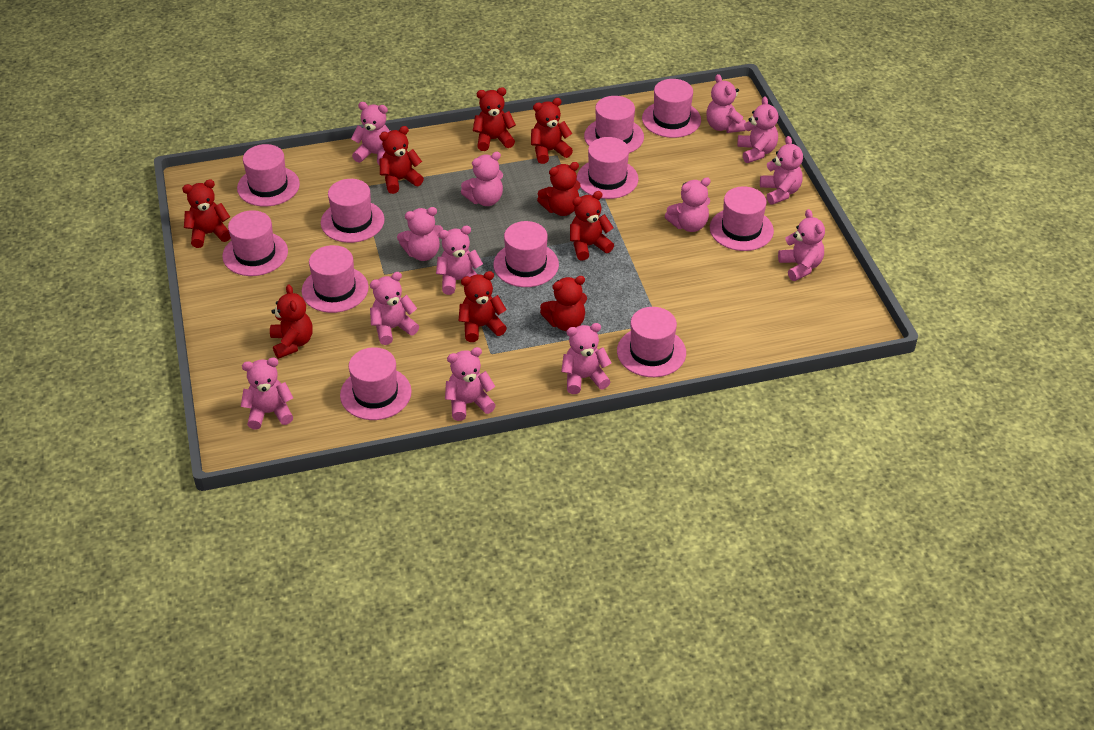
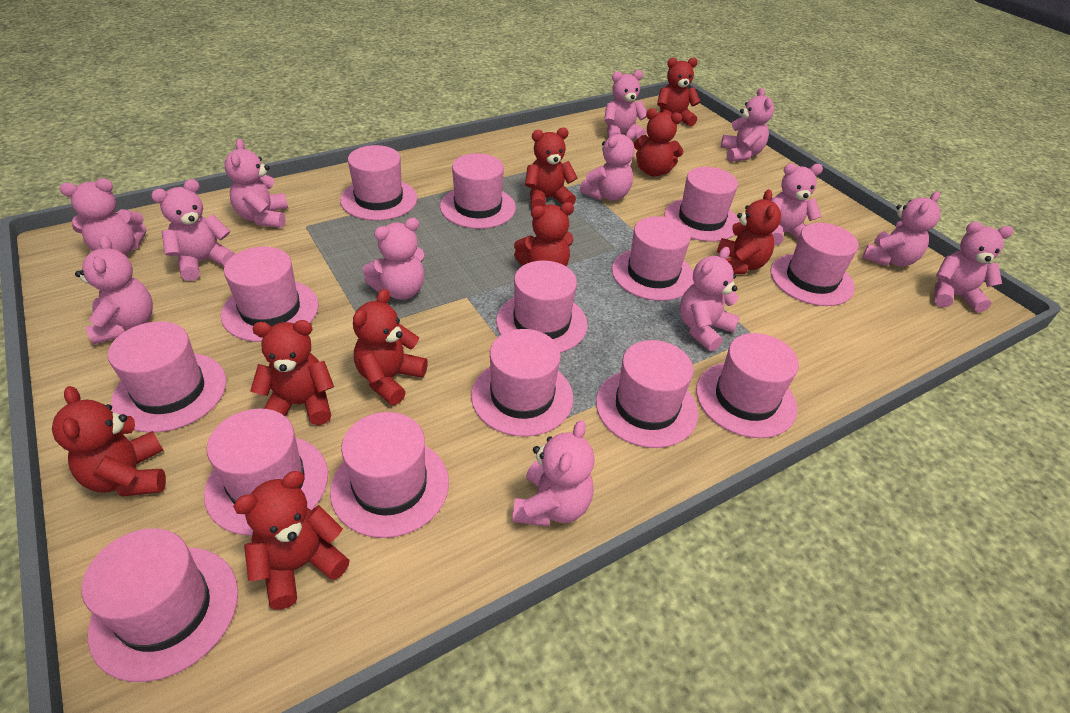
pink hat: 11 -> 14

